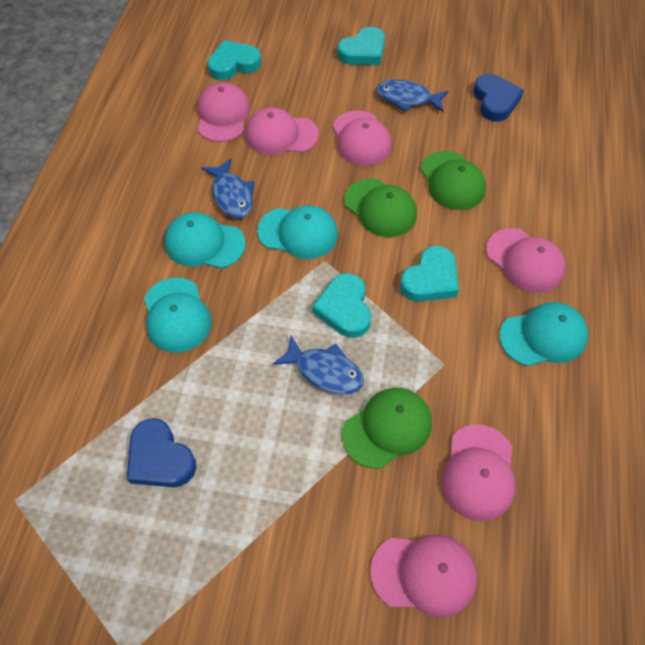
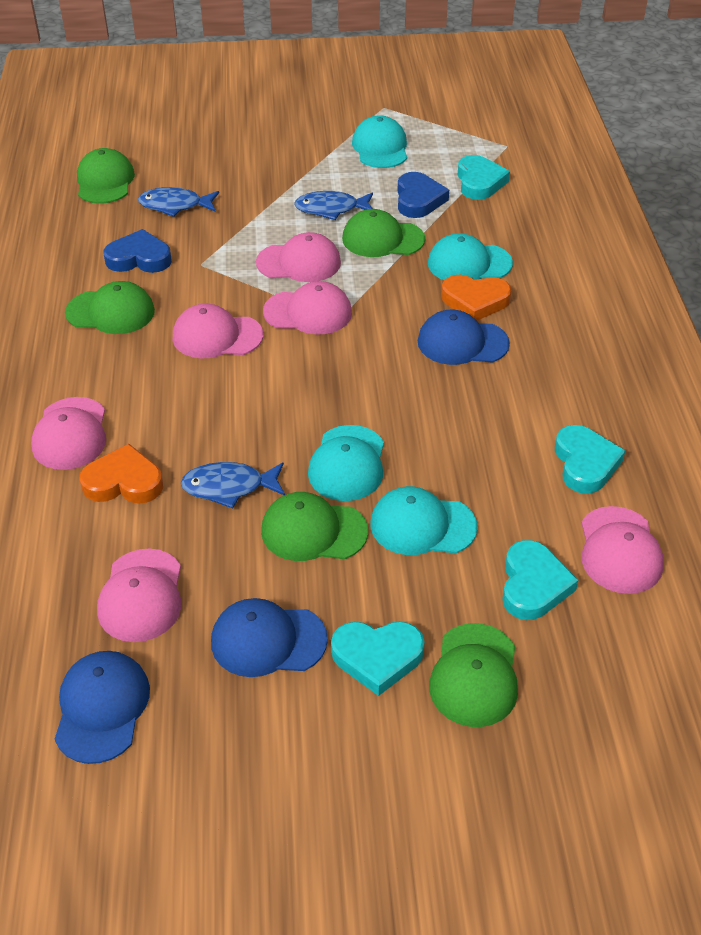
blue cap: 0 -> 3
green cap: 3 -> 5
orange heart: 0 -> 2

